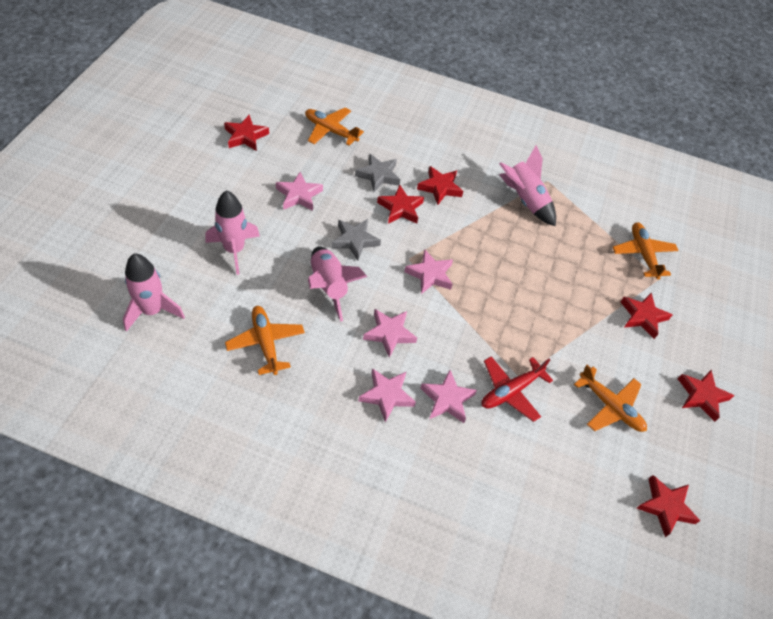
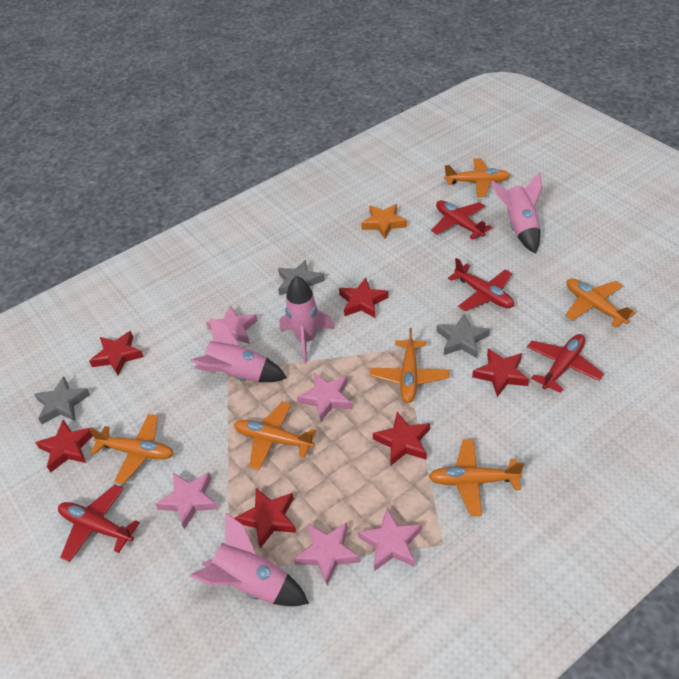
grey star: 2 -> 3
orange plane: 4 -> 6
orange star: 0 -> 1
red plane: 1 -> 4

